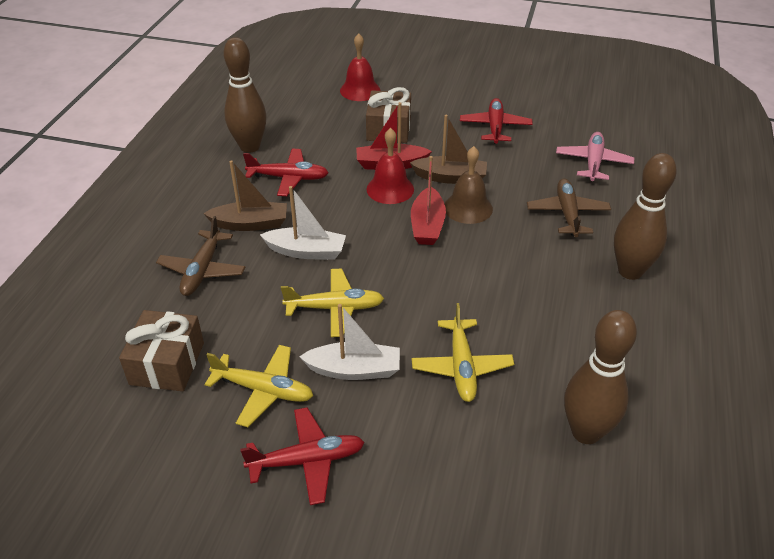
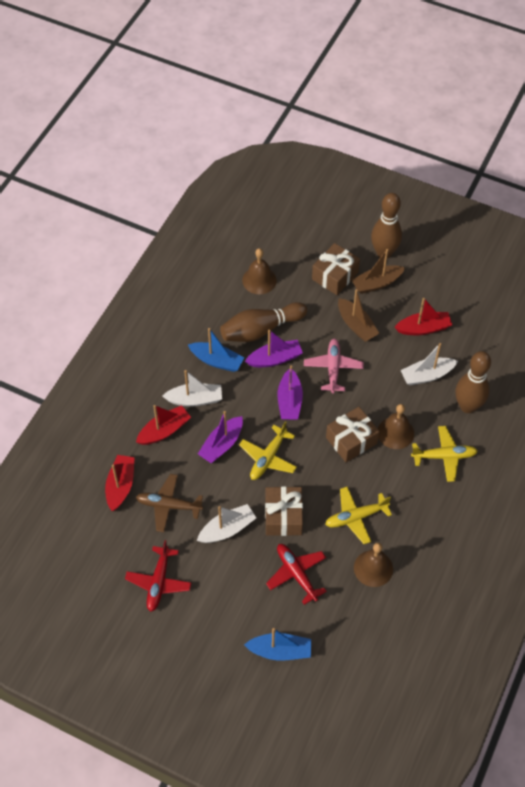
blue boat: 0 -> 2
brown bell: 1 -> 3
brown gift: 2 -> 3
brown plane: 2 -> 1
purple boat: 0 -> 3
red bell: 2 -> 0
red boat: 2 -> 3
red plane: 3 -> 2
white boat: 2 -> 3

